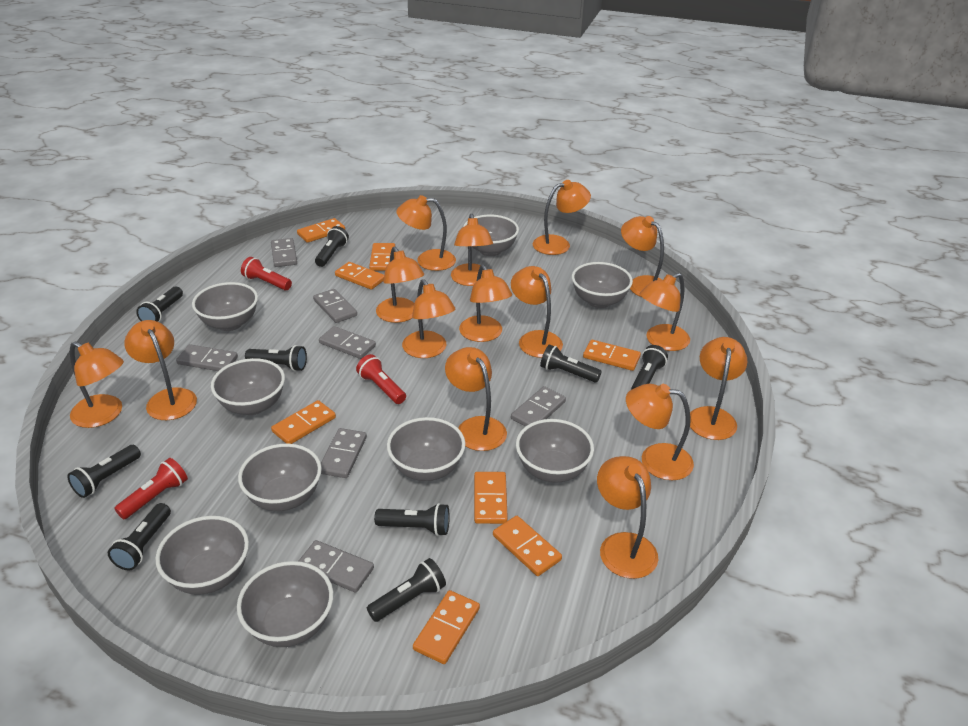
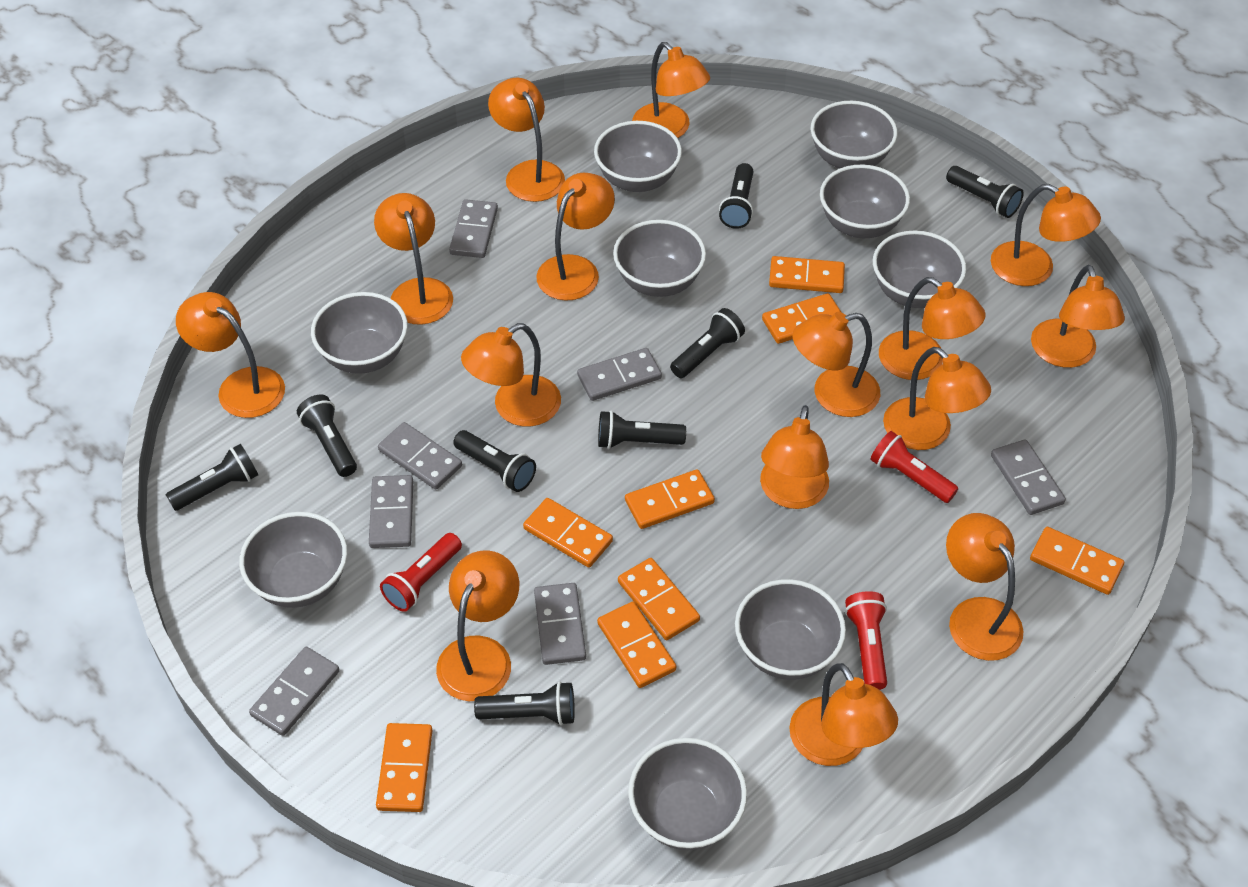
black flashlight: 9 -> 8

